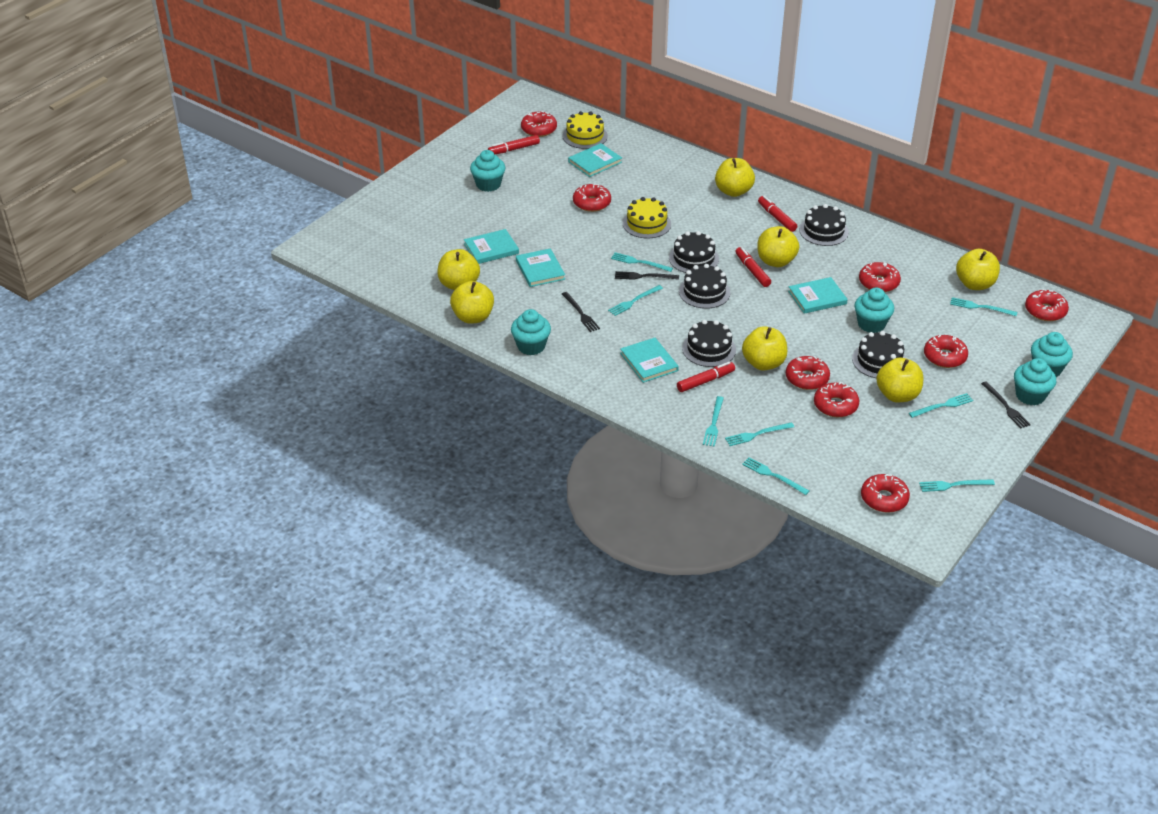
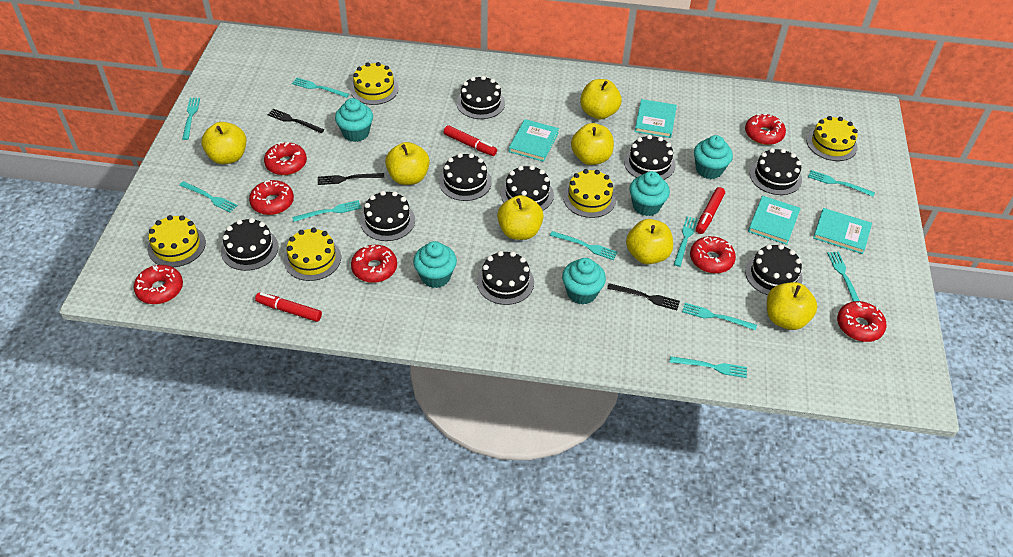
black cake: 5 -> 9
red donut: 8 -> 7
red marker: 4 -> 3
turquoise book: 5 -> 4
turquoise fork: 8 -> 10
yellow cake: 2 -> 5

